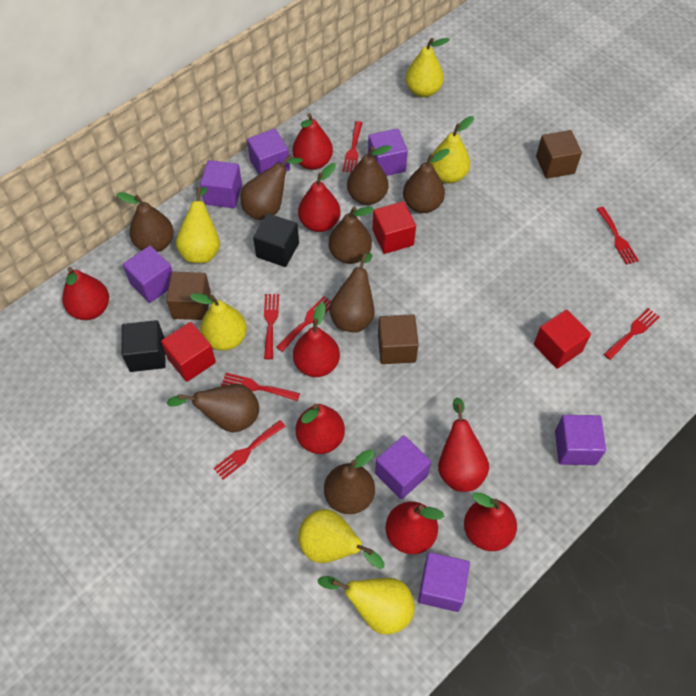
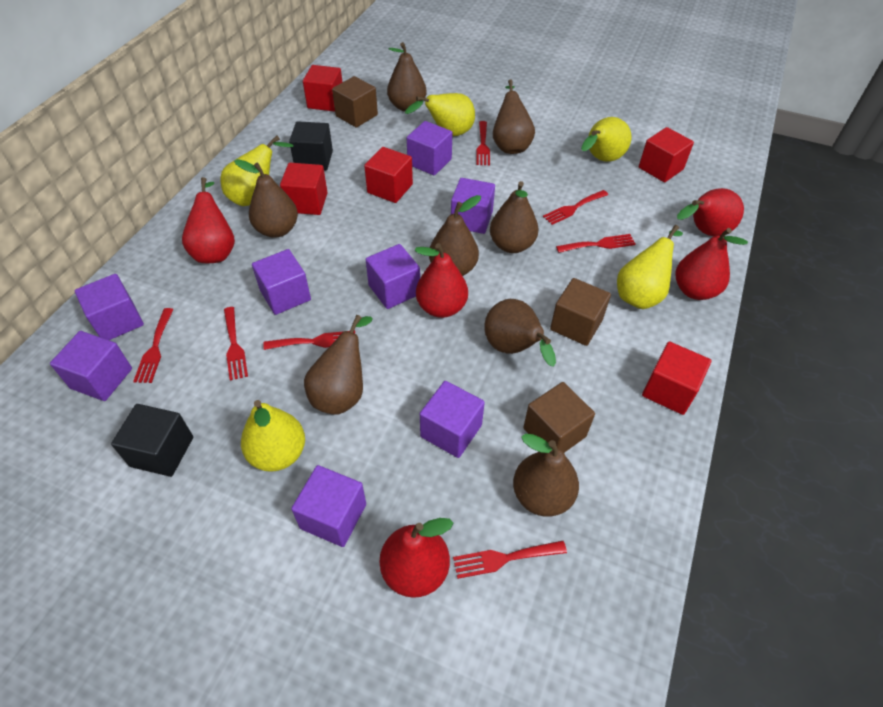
purple cube: 7 -> 8
red cube: 3 -> 5
red pear: 8 -> 5
yellow pear: 6 -> 5

